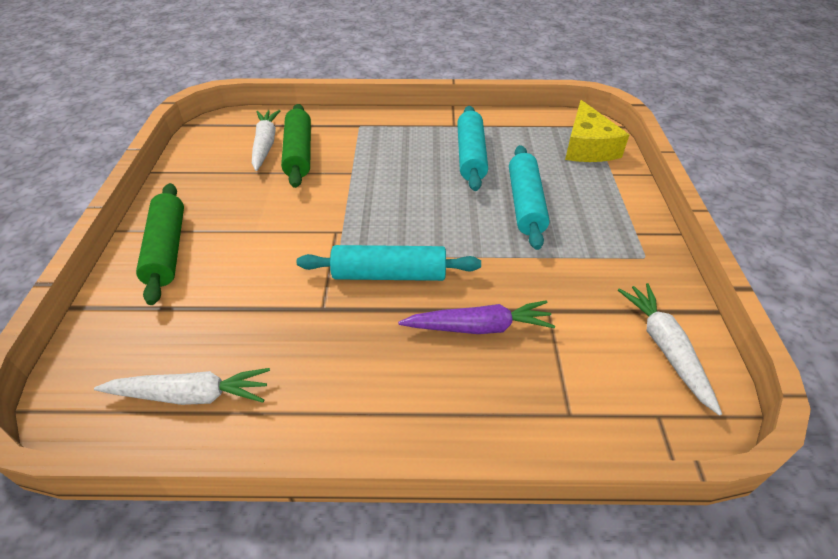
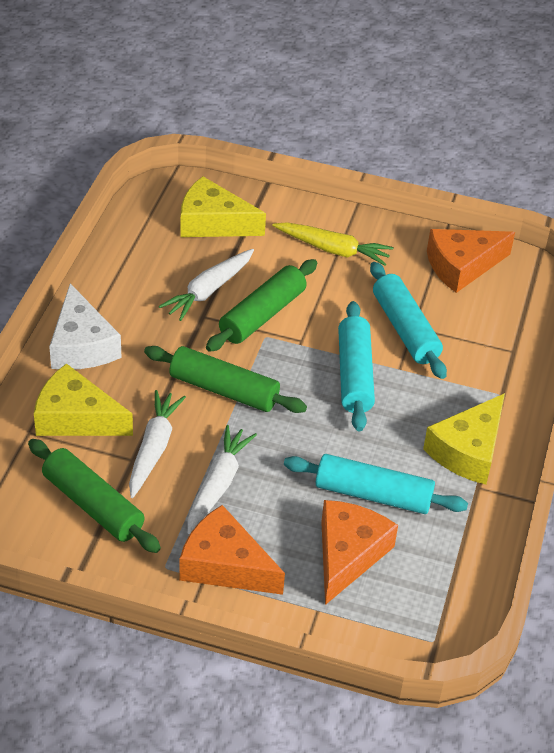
green rolling pin: 2 -> 3
orange cheese: 0 -> 3
purple carrot: 1 -> 0
white cheese: 0 -> 1
yellow carrot: 0 -> 1
yellow cheese: 1 -> 3

